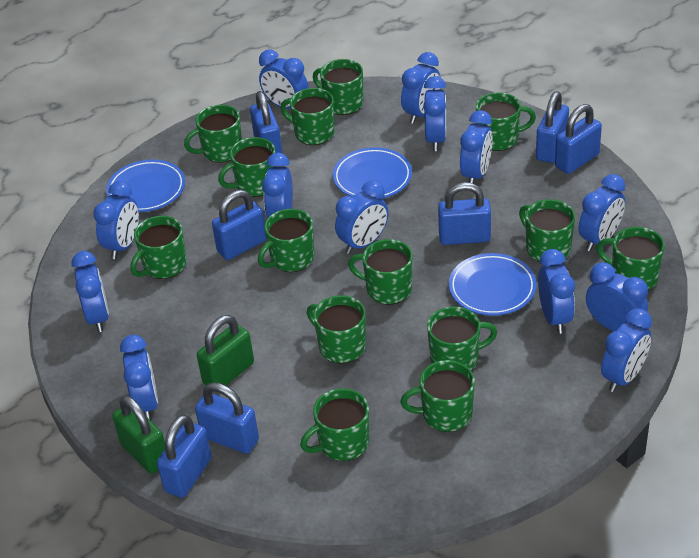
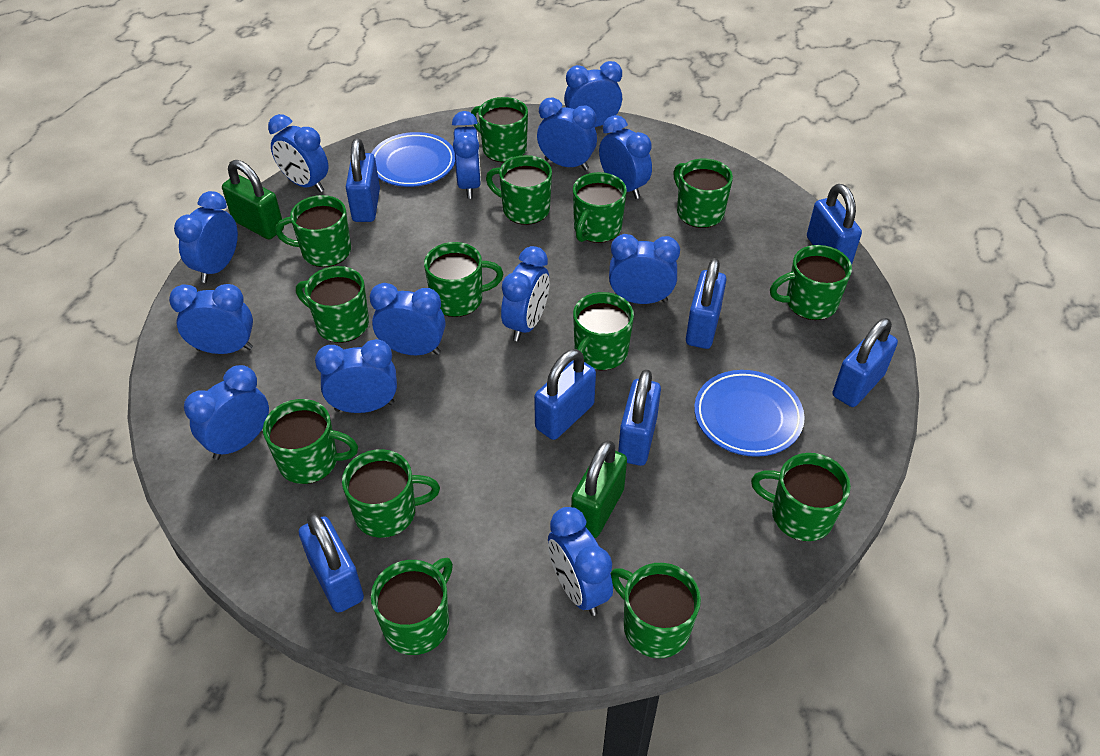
blue plate: 3 -> 2

